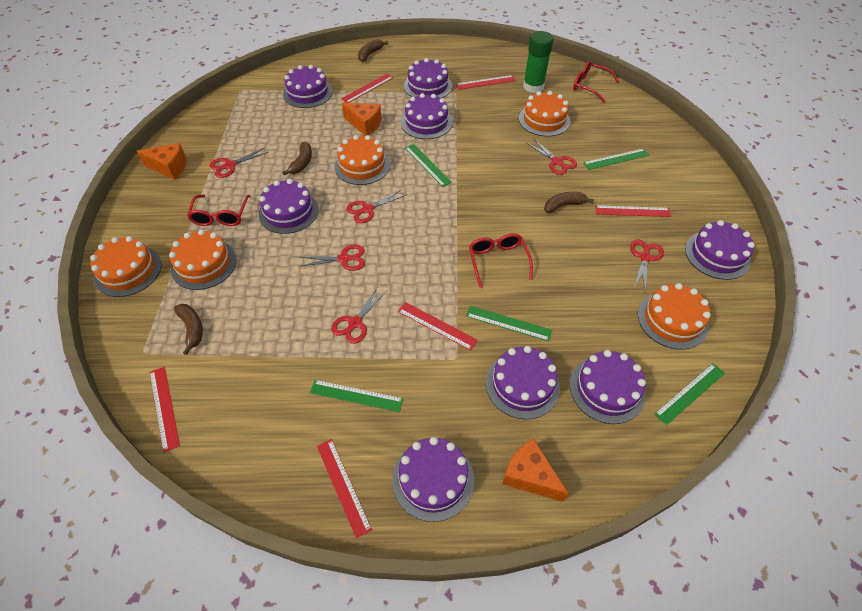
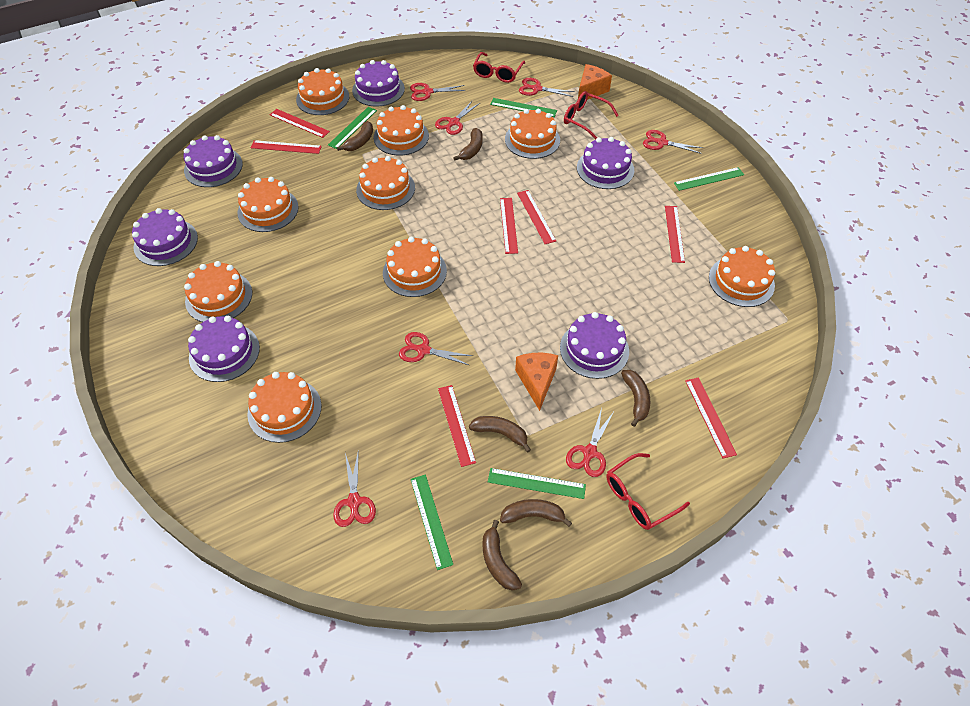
brown banana: 4 -> 6
green glue stick: 1 -> 0
orange cake: 5 -> 9
orange cheese: 3 -> 2
purple cake: 8 -> 6
red ruler: 6 -> 7
red scissors: 6 -> 7

